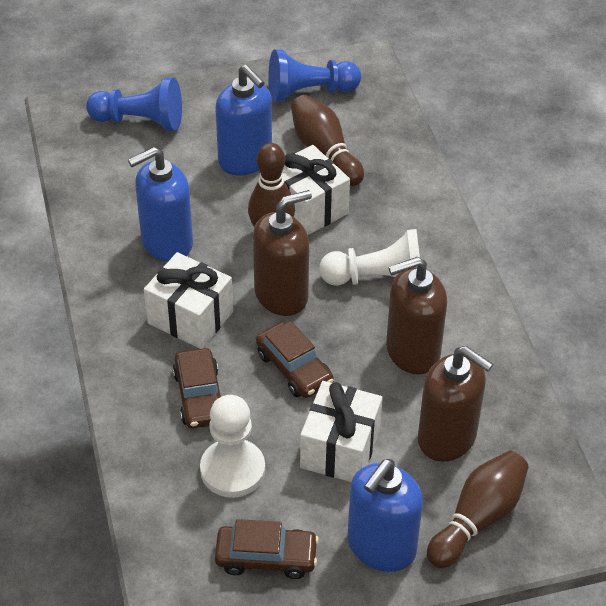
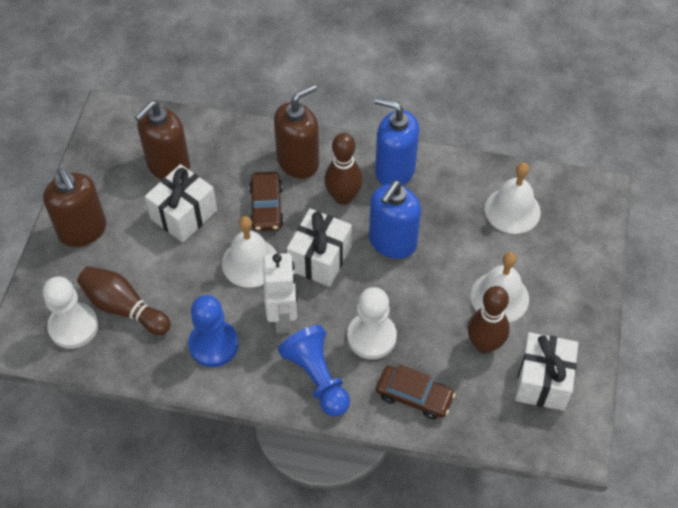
blue soap dispenser: 3 -> 2
brown car: 3 -> 2
white bell: 0 -> 3
white robot: 0 -> 1

